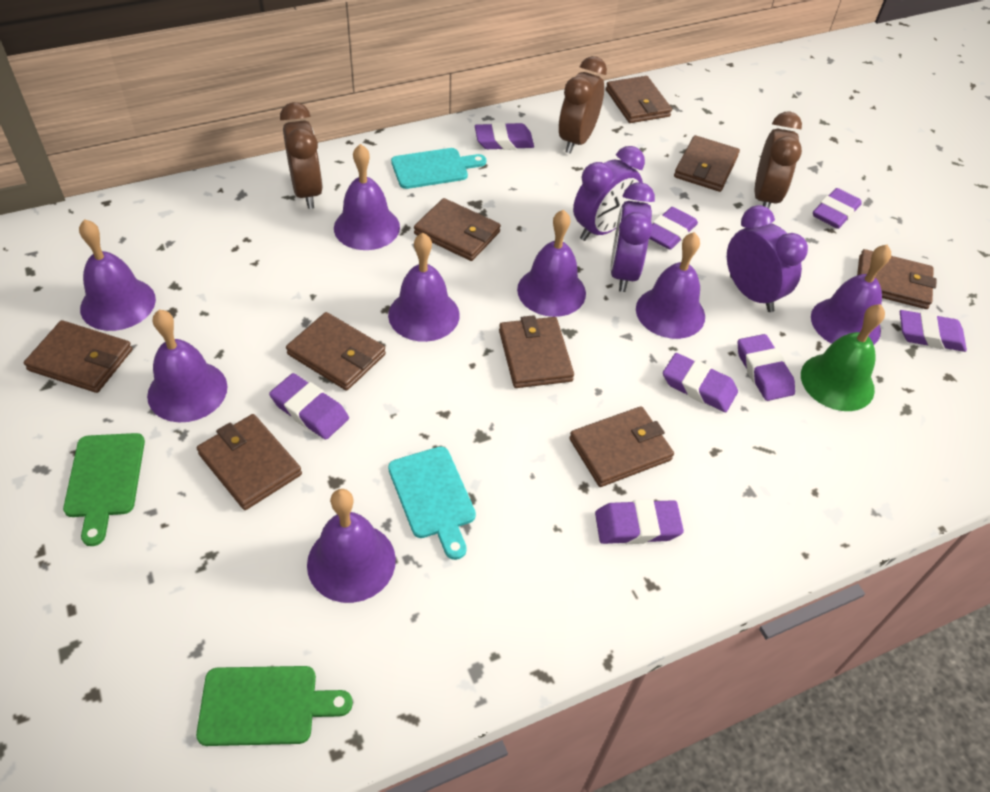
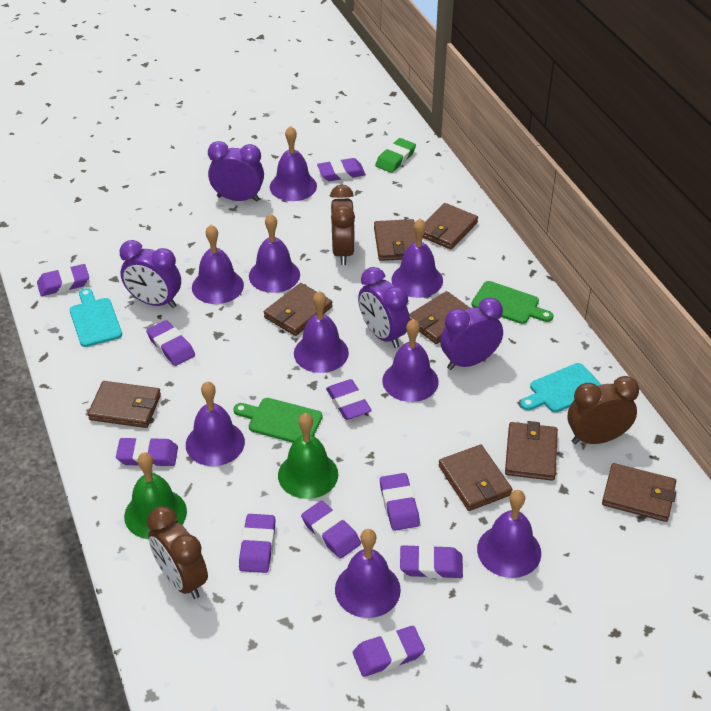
brown wallet: 9 -> 8
green bell: 1 -> 2
green eraser: 0 -> 1
purple bell: 8 -> 9
purple clock: 3 -> 4
purple eraser: 8 -> 10

